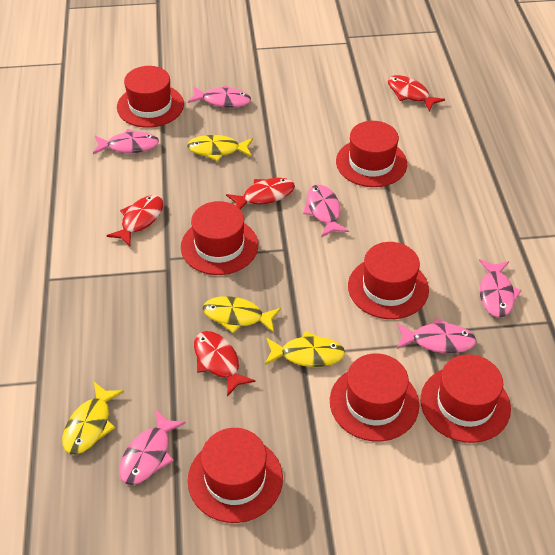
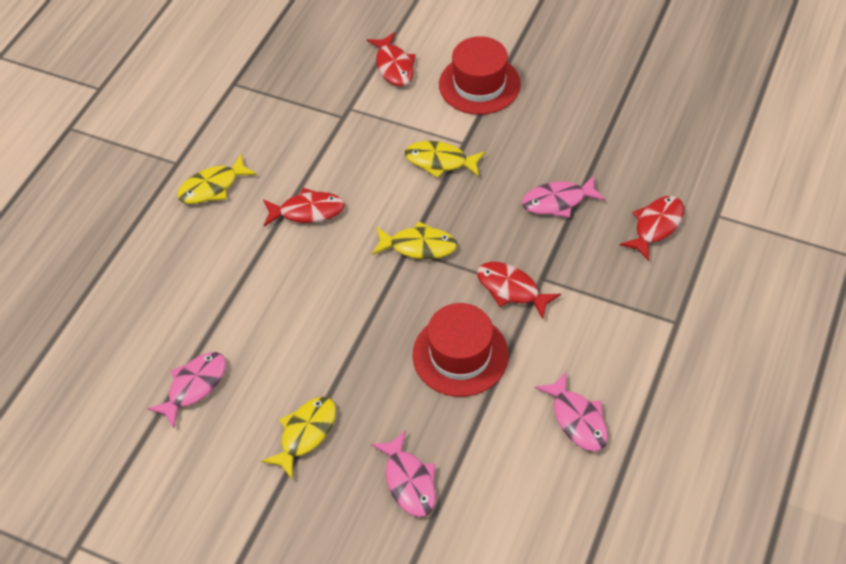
pink fish: 6 -> 4
red hat: 7 -> 2

